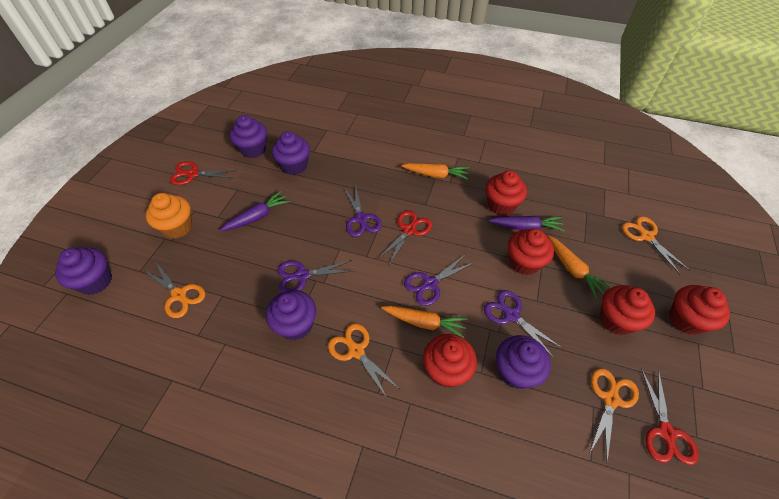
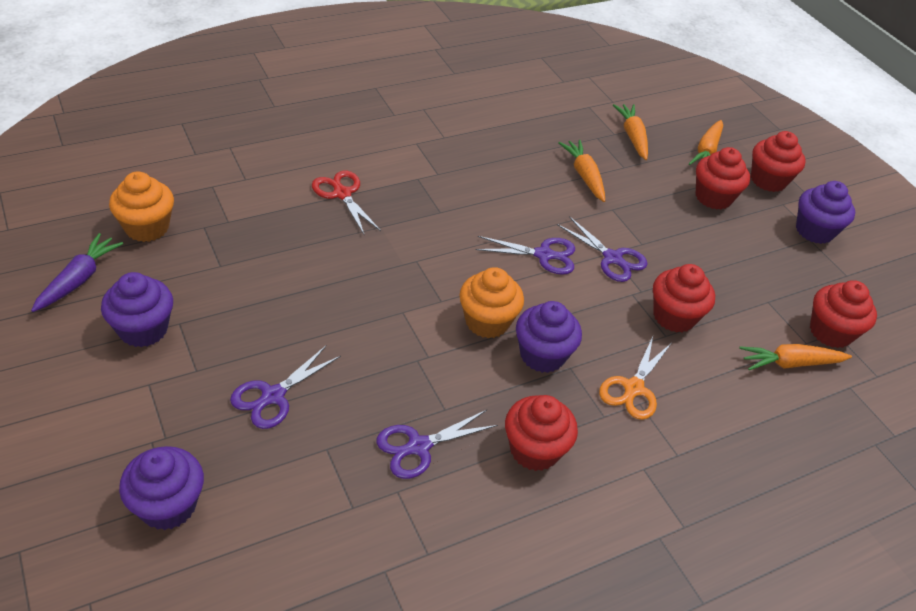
orange carrot: 3 -> 4
orange cupcake: 1 -> 2
orange scissors: 4 -> 1
purple carrot: 2 -> 1
purple cupcake: 5 -> 4
red scissors: 3 -> 1

